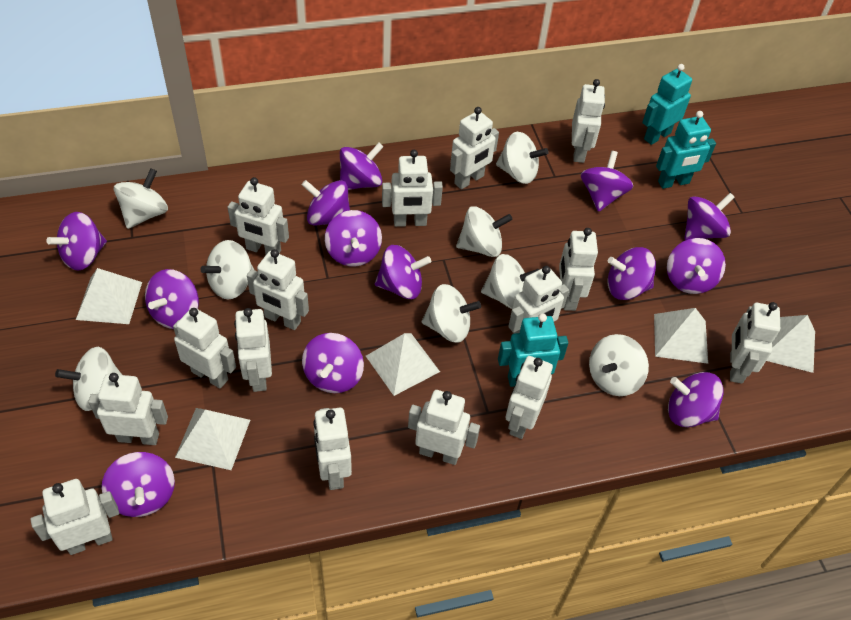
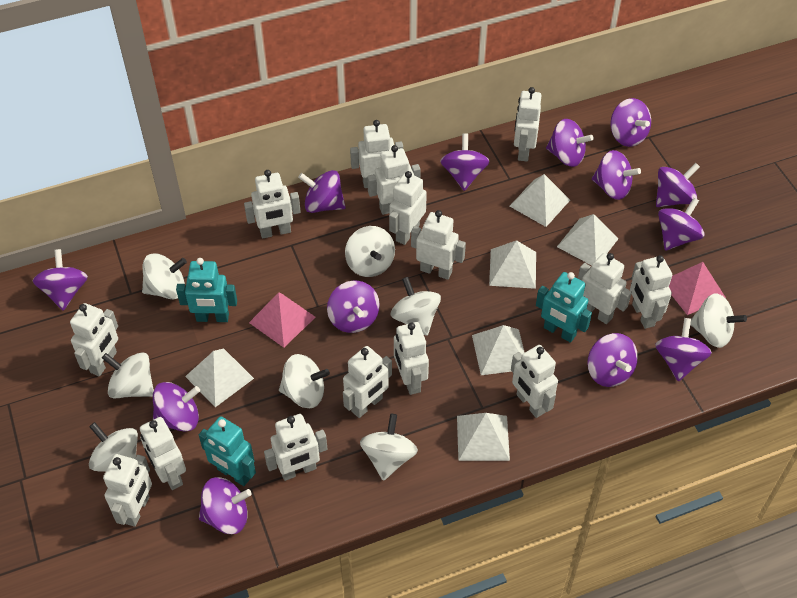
pink pyramid: 0 -> 2
white pyramid: 5 -> 6

